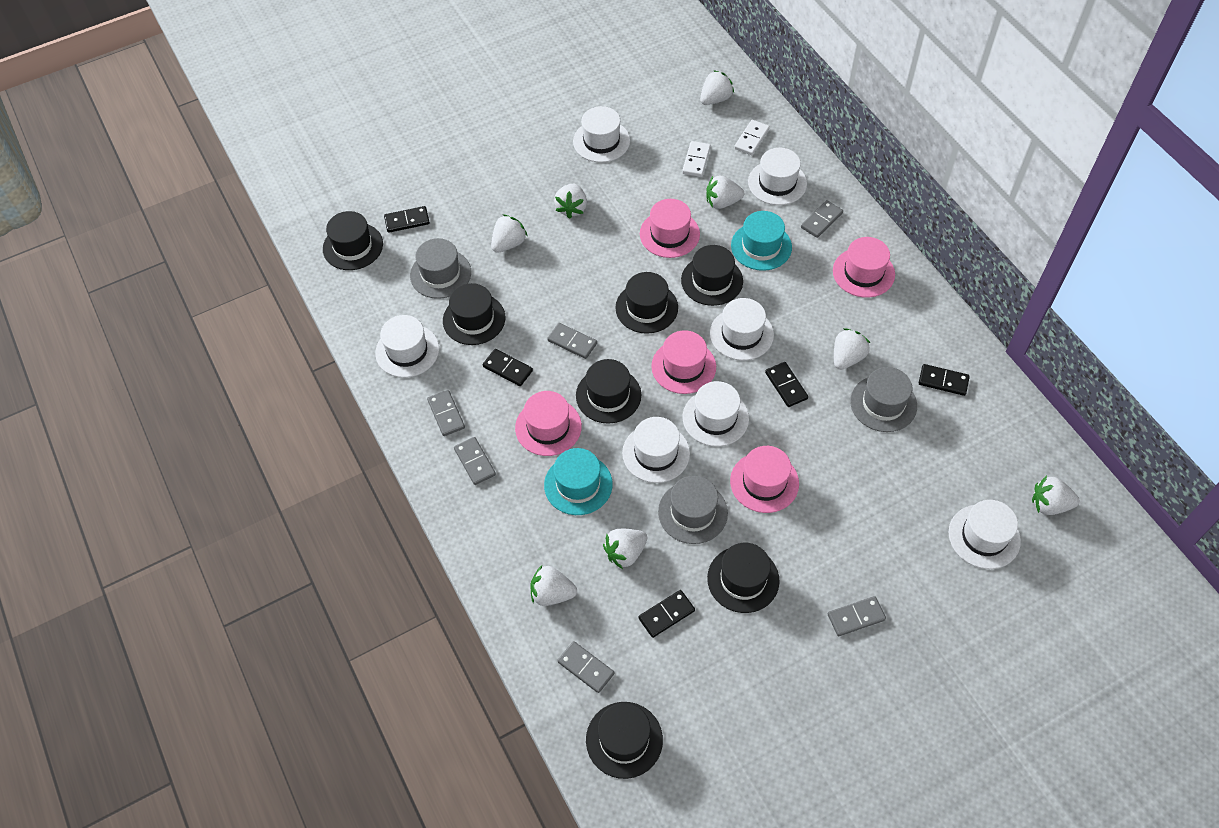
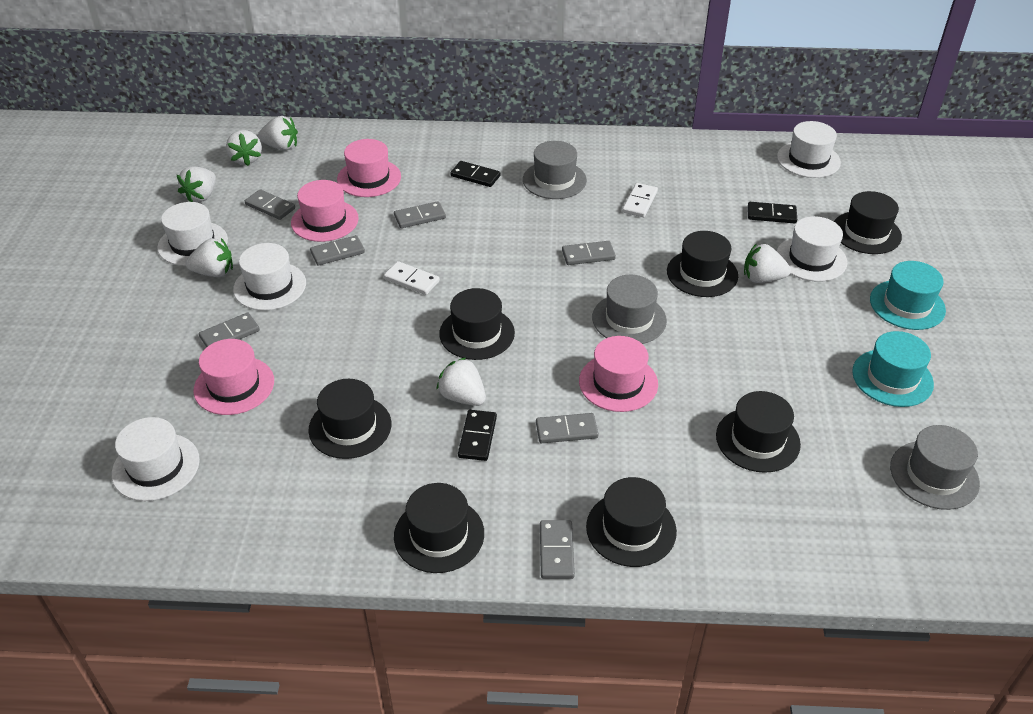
black domino: 5 -> 3
grey domino: 6 -> 7
pink hat: 5 -> 4
white hat: 7 -> 5
white strawberry: 8 -> 6

